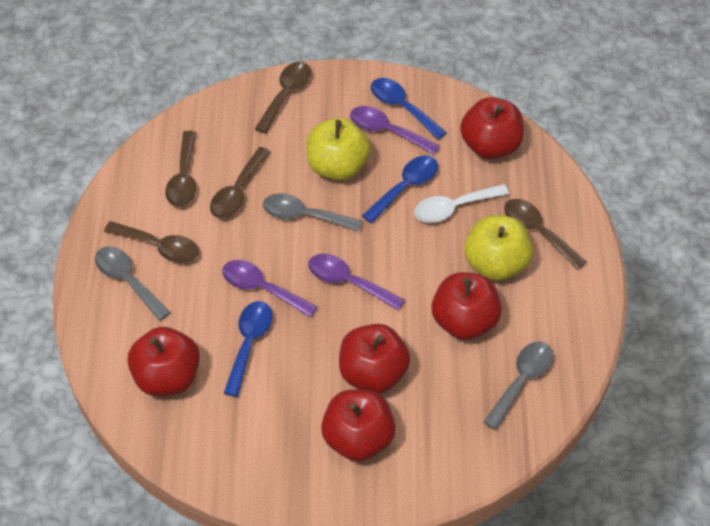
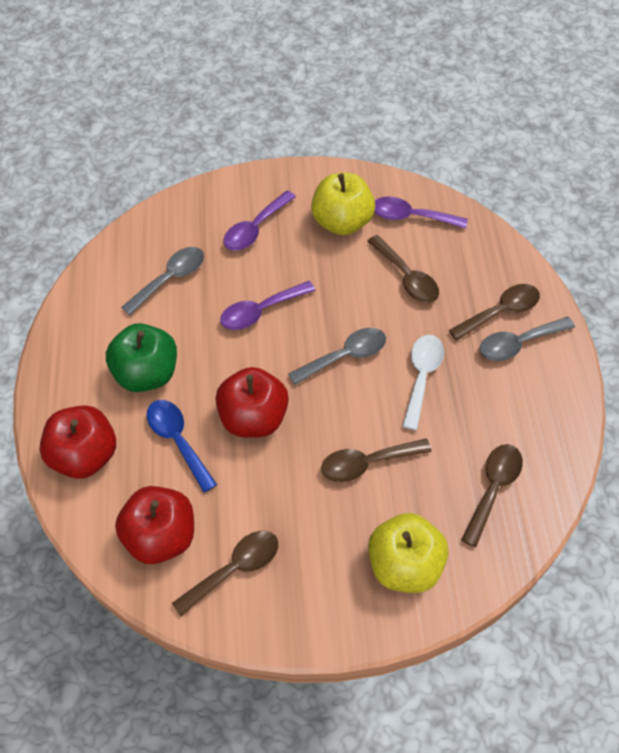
blue spoon: 3 -> 1
green apple: 0 -> 1
red apple: 5 -> 3

